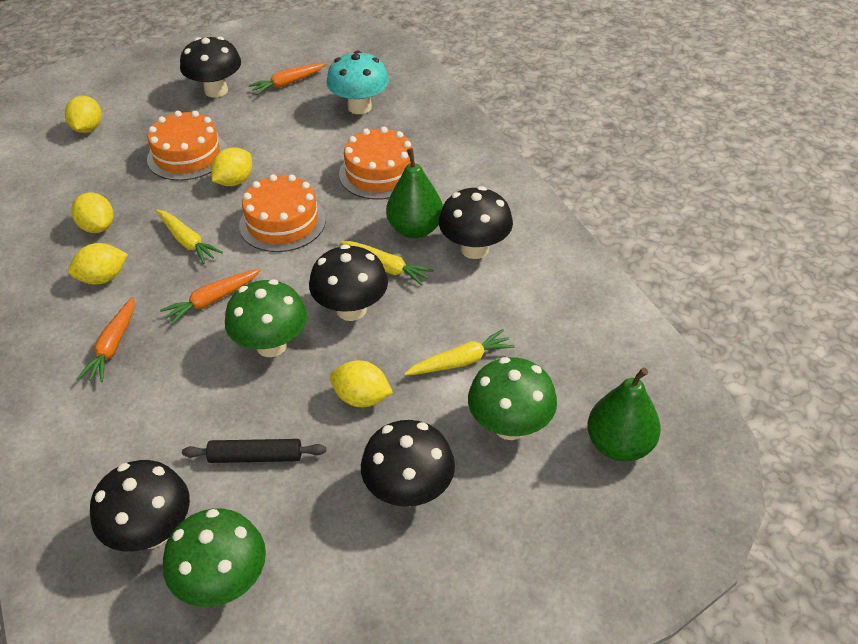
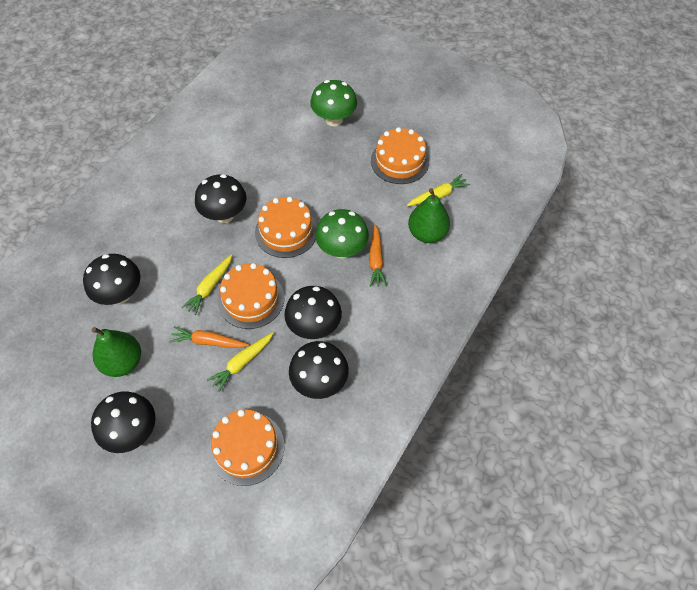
black rolling pin: 1 -> 0
green mushroom: 3 -> 2
orange cake: 3 -> 4
orange carrot: 3 -> 2
turquoise mushroom: 1 -> 0
yellow lemon: 5 -> 0

